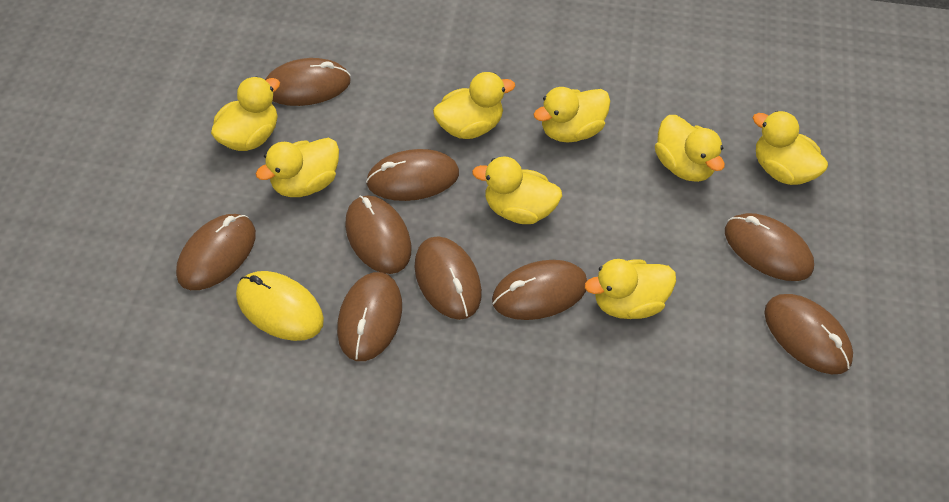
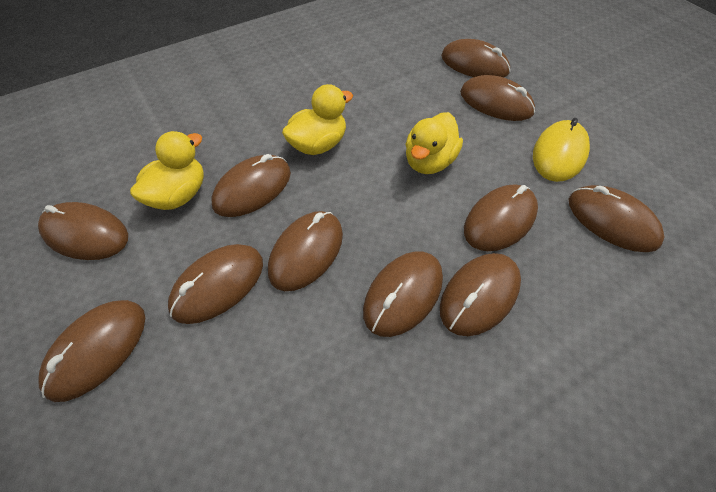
brown mouse: 9 -> 11
yellow duck: 8 -> 3

